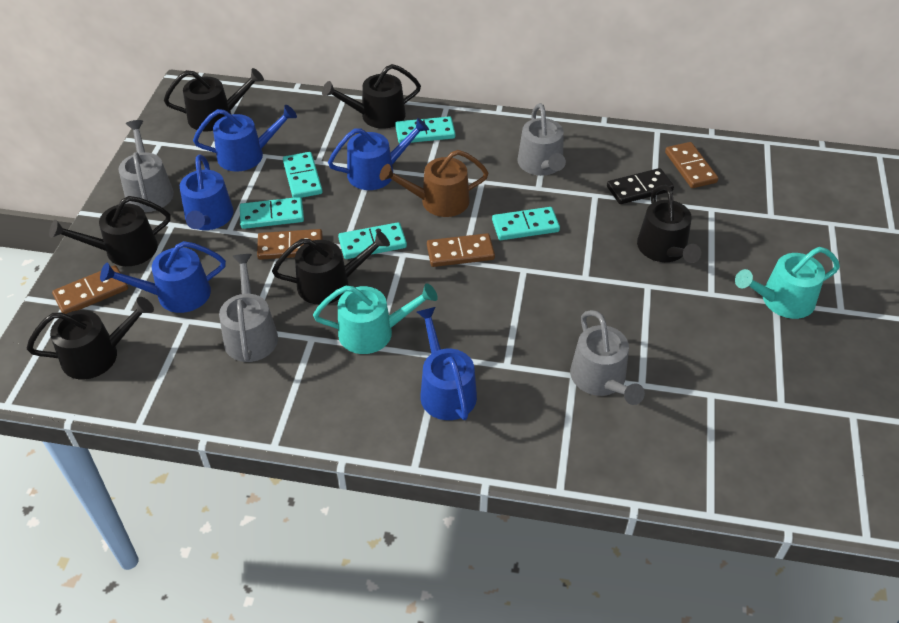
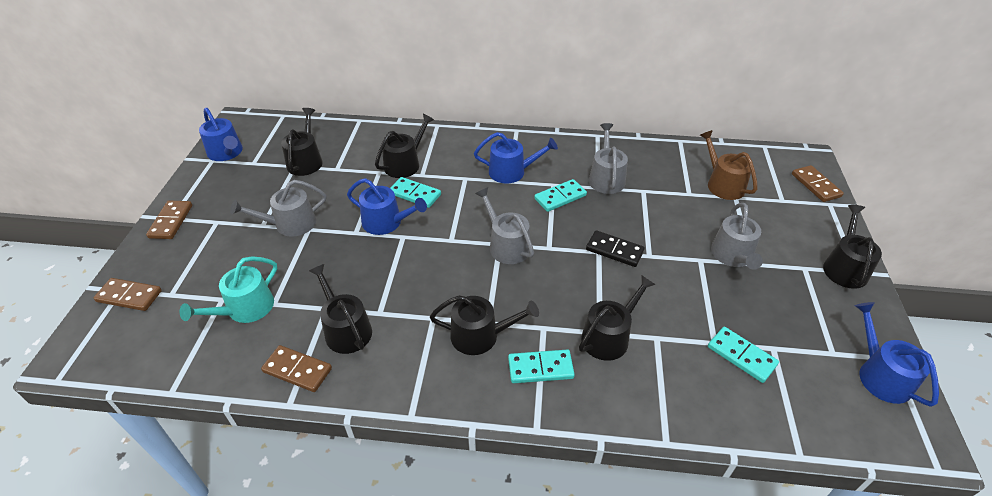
blue watering can: 5 -> 4
turquoise domino: 5 -> 4
turquoise watering can: 2 -> 1

